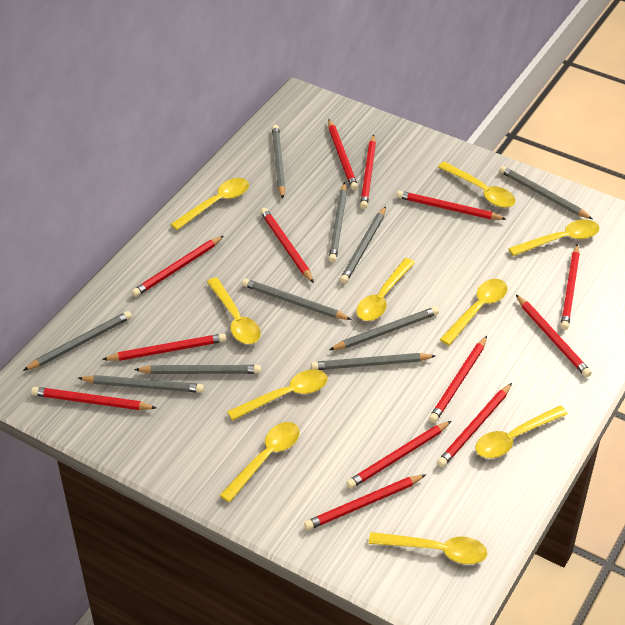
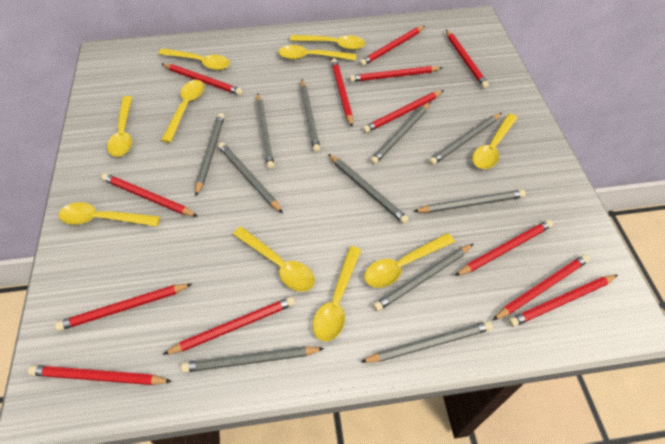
grey pencil: 10 -> 11

